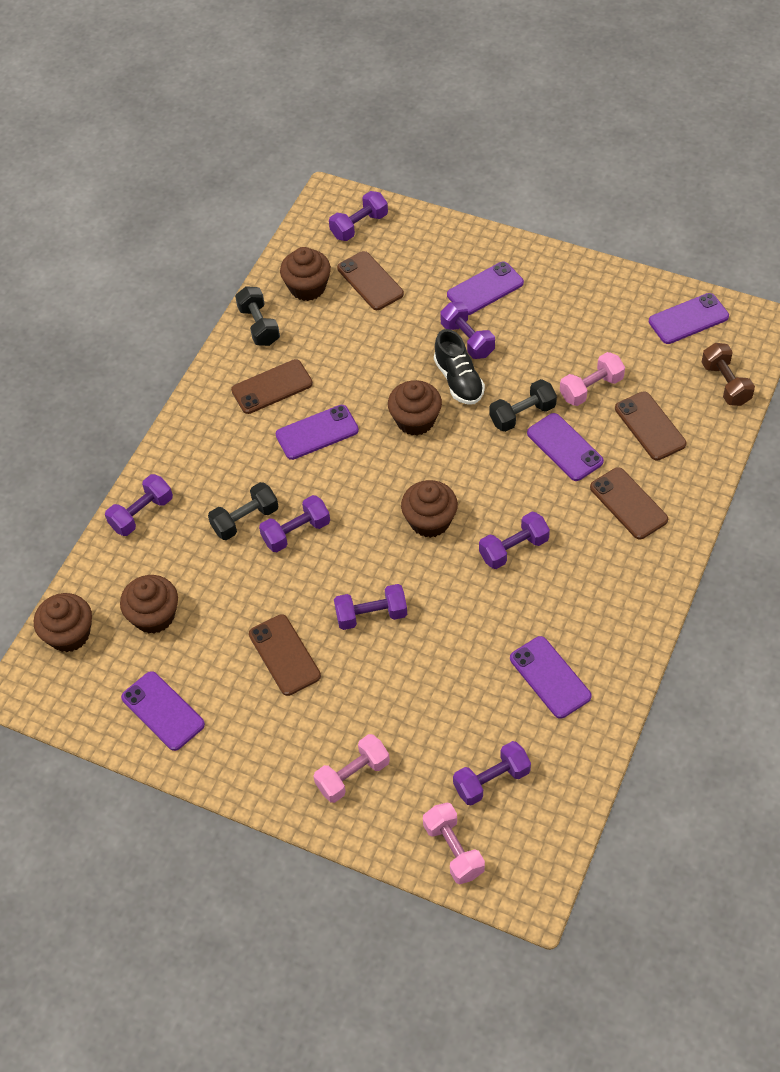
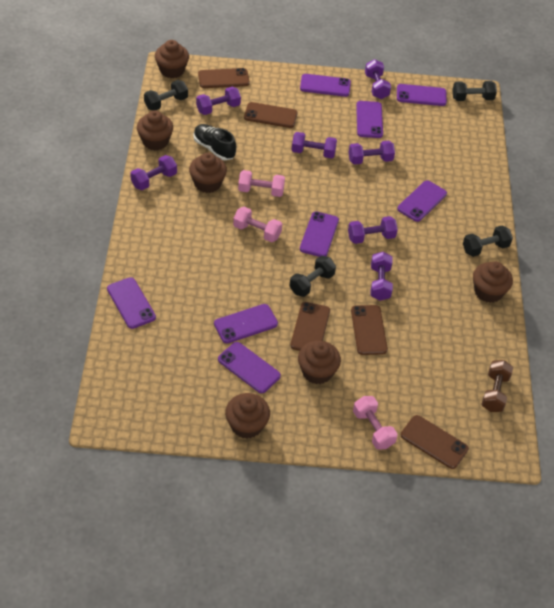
black dumbbell: 3 -> 4
brown cupcake: 5 -> 6
purple phone: 6 -> 8

